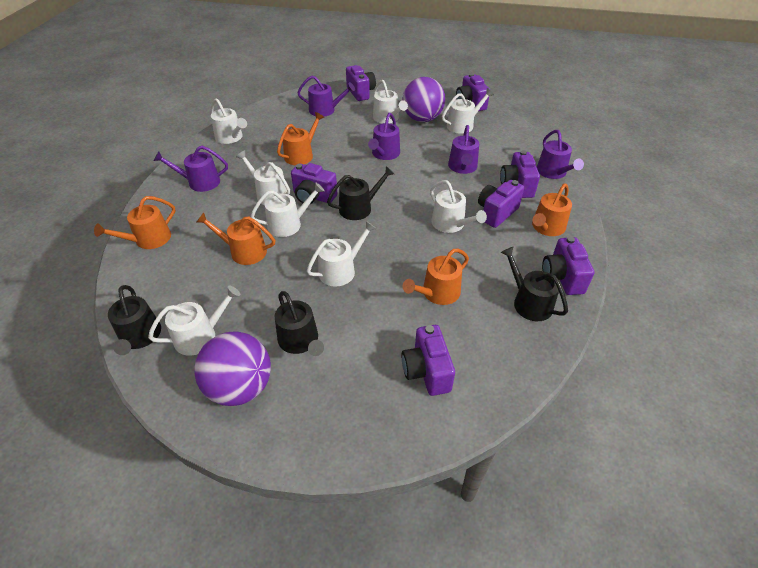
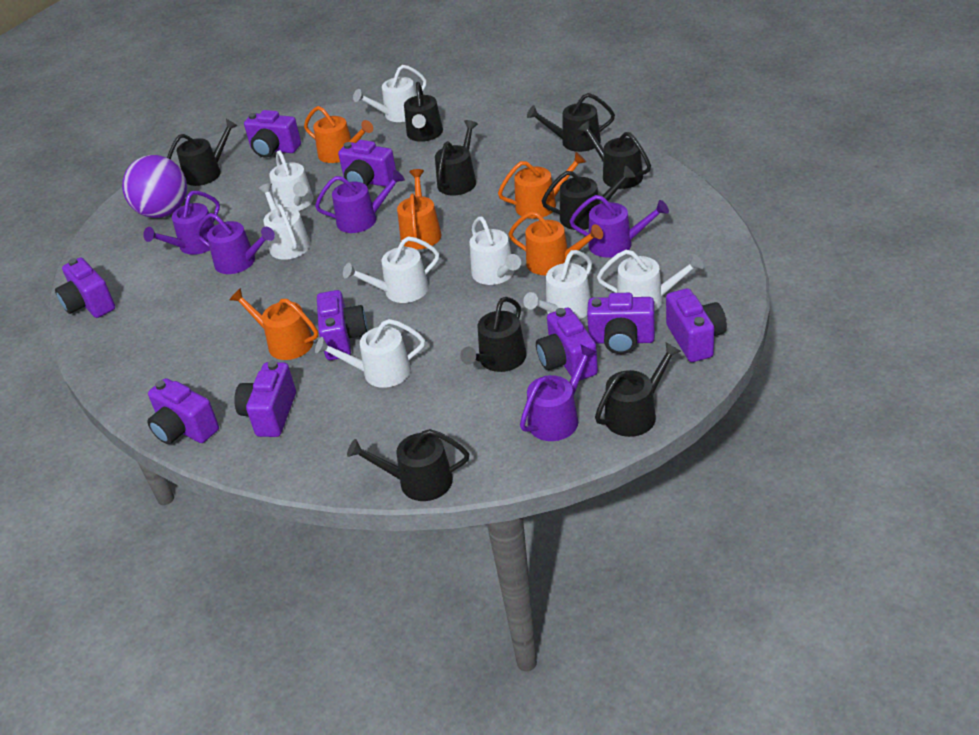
black watering can: 4 -> 9
purple ball: 2 -> 1
purple camera: 7 -> 9

